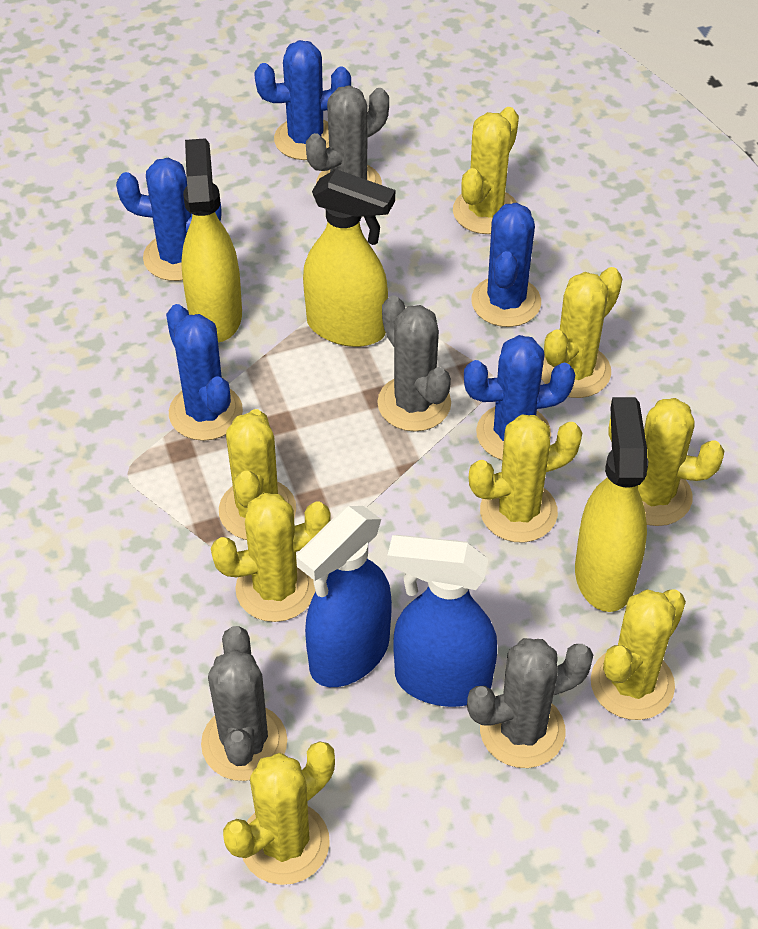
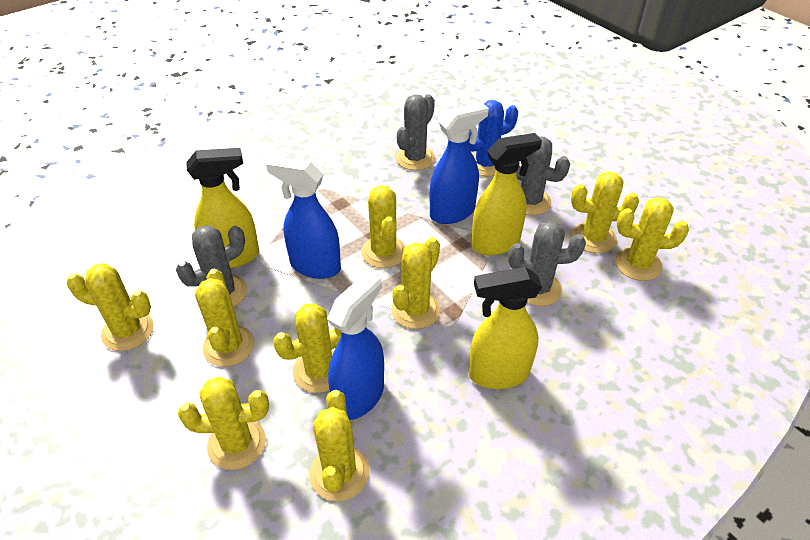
blue cactus: 5 -> 1
blue spray bottle: 2 -> 3
yellow cactus: 8 -> 9

